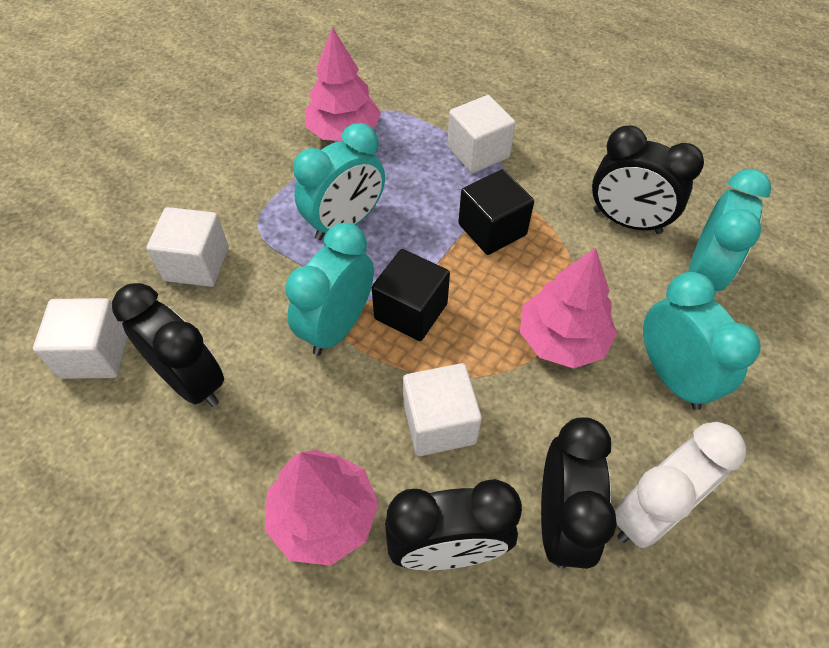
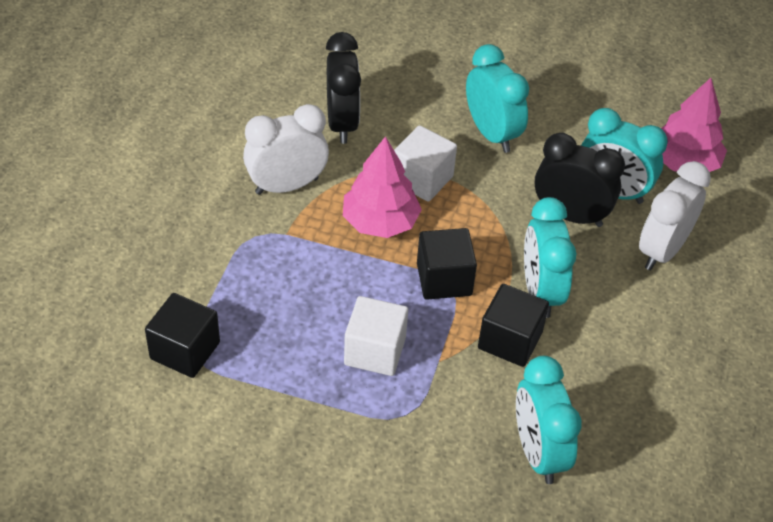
black clock: 4 -> 2
black cube: 2 -> 3
pink tree: 3 -> 2
white clock: 1 -> 2
white cube: 4 -> 2

